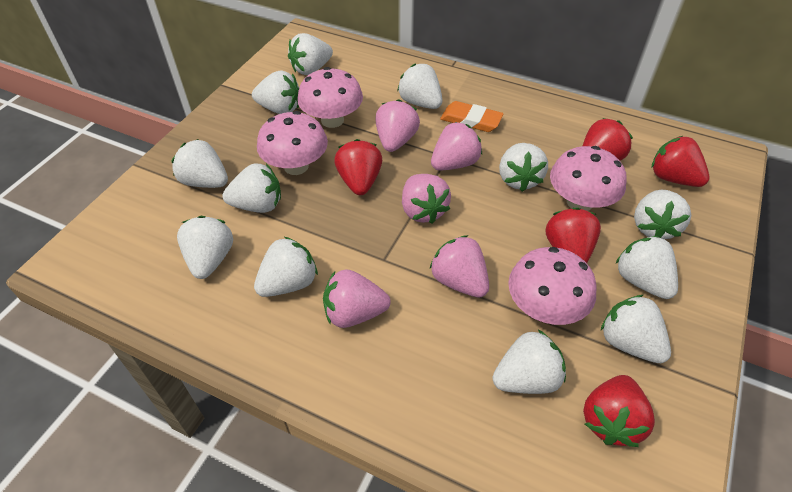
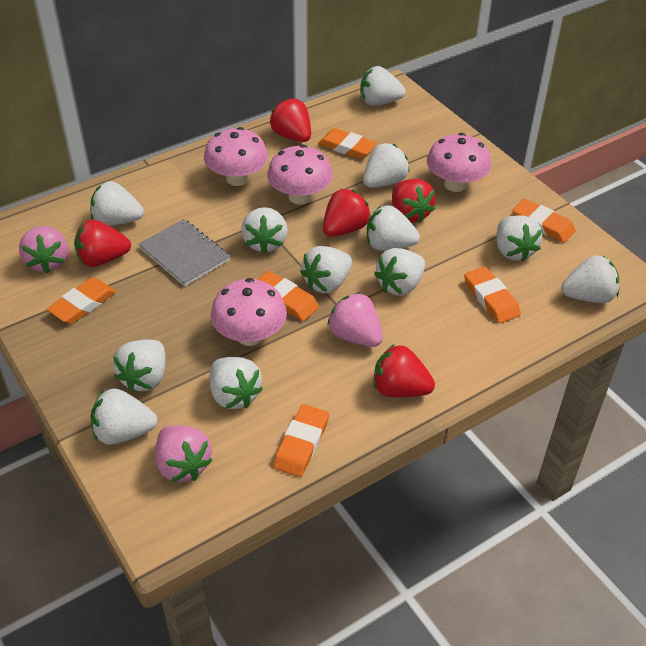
grey notebook: 0 -> 1
orange eraser: 1 -> 6
pink strawberry: 5 -> 3

